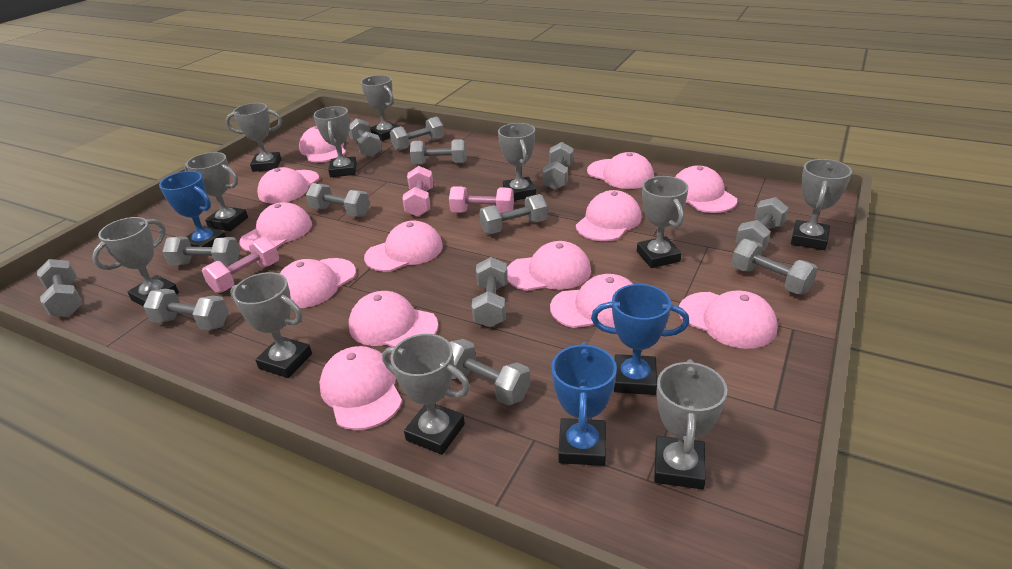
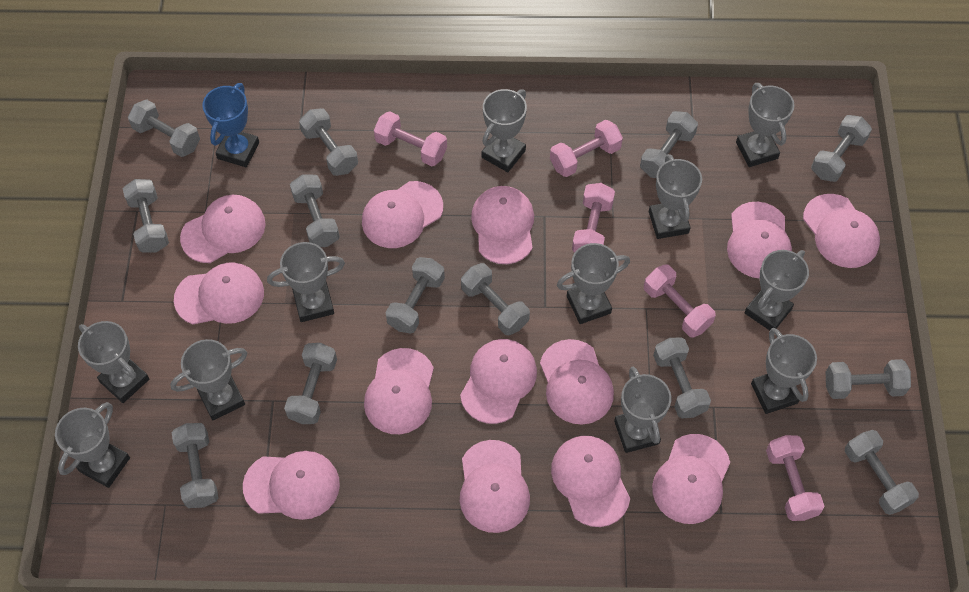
blue trophy: 3 -> 1
pink dumbbell: 3 -> 5

